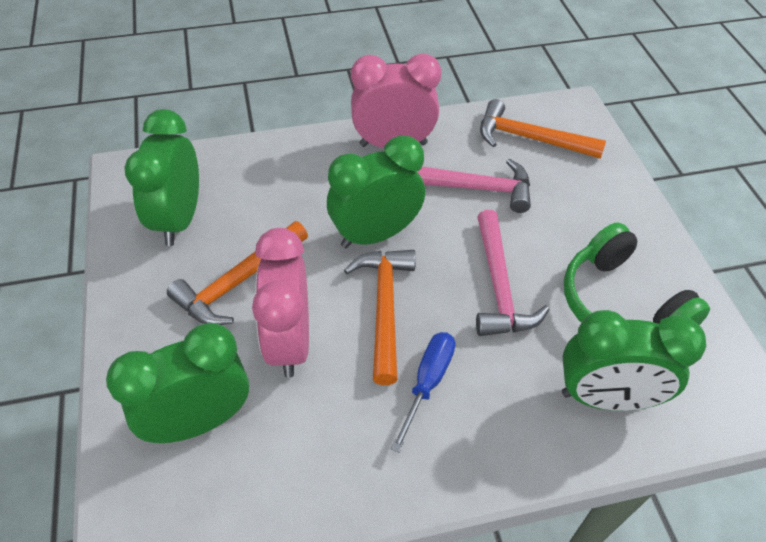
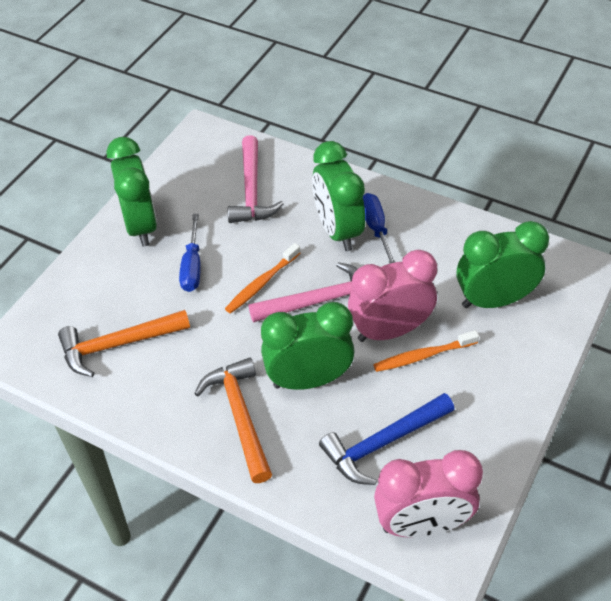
blue hammer: 0 -> 1
blue screwdriver: 1 -> 2
green headphones: 1 -> 0
orange hammer: 3 -> 2
orange toothbrush: 0 -> 2

